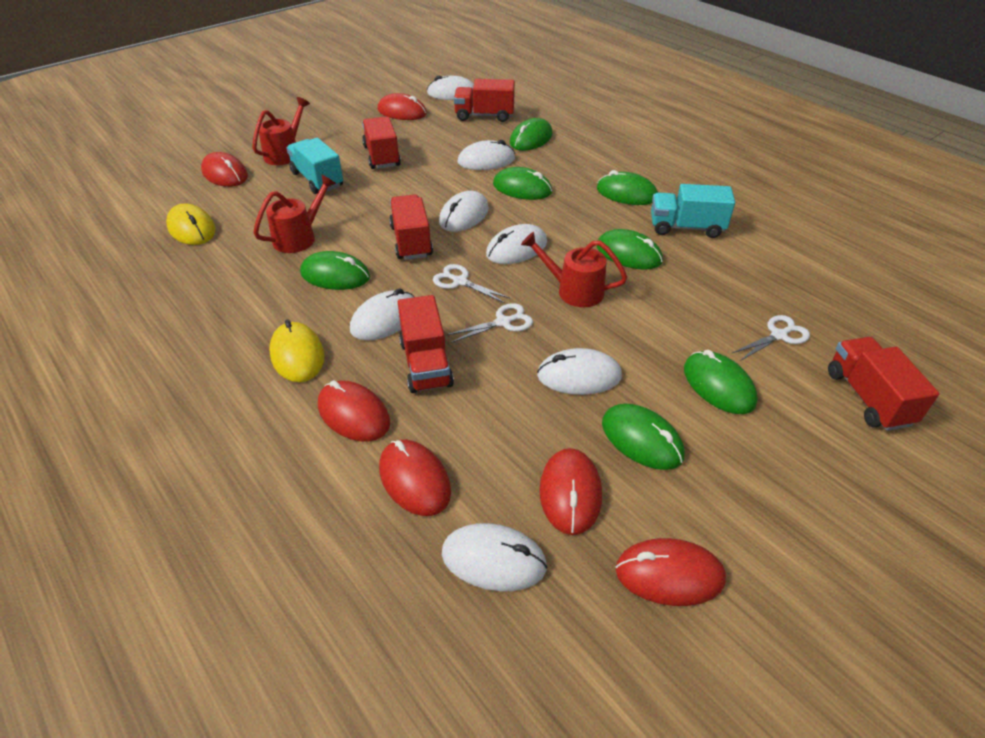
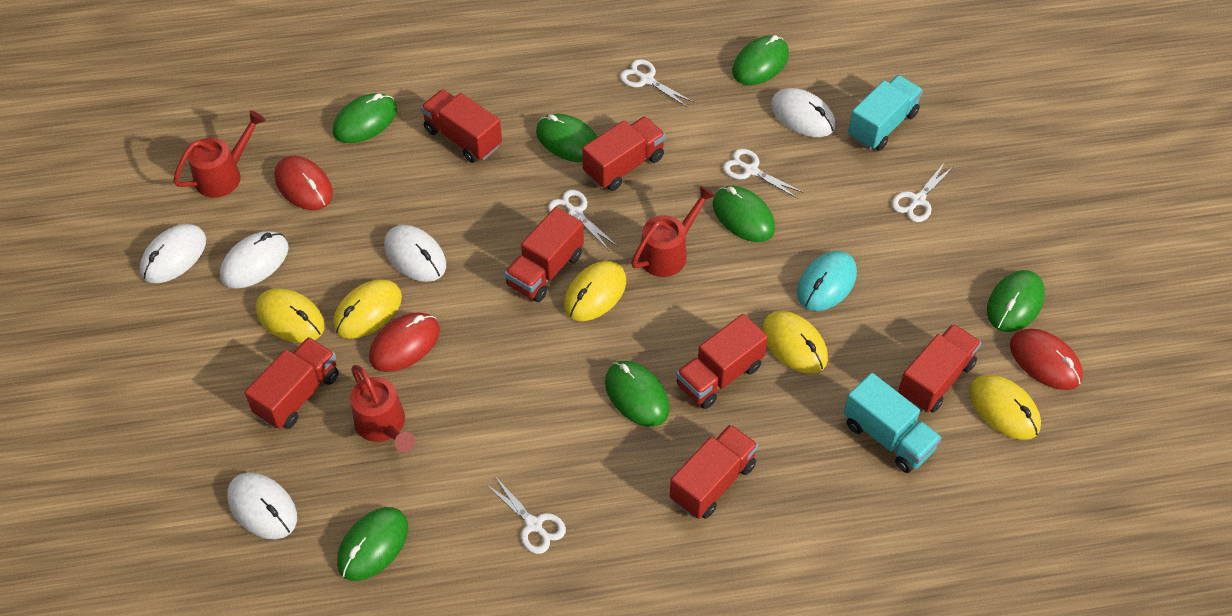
red mouse: 6 -> 3
red truck: 5 -> 7
turquoise mouse: 0 -> 1
white mouse: 7 -> 5
white scissors: 3 -> 5
yellow mouse: 2 -> 5

